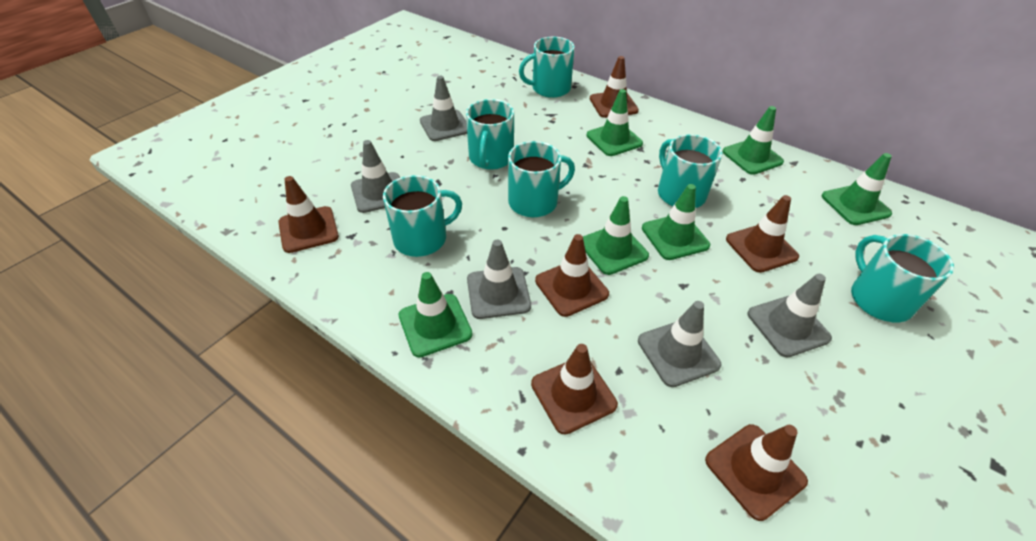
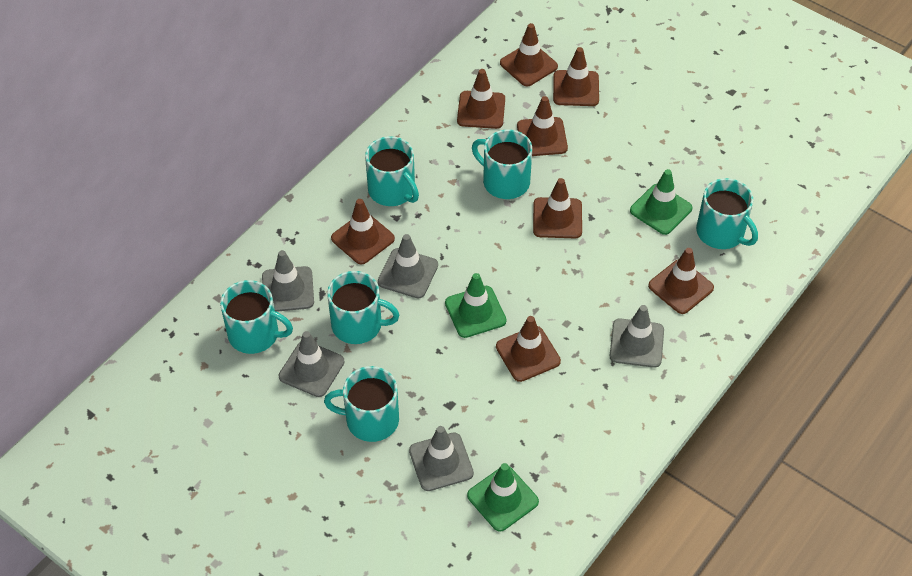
brown traffic cone: 6 -> 8
green traffic cone: 6 -> 3

